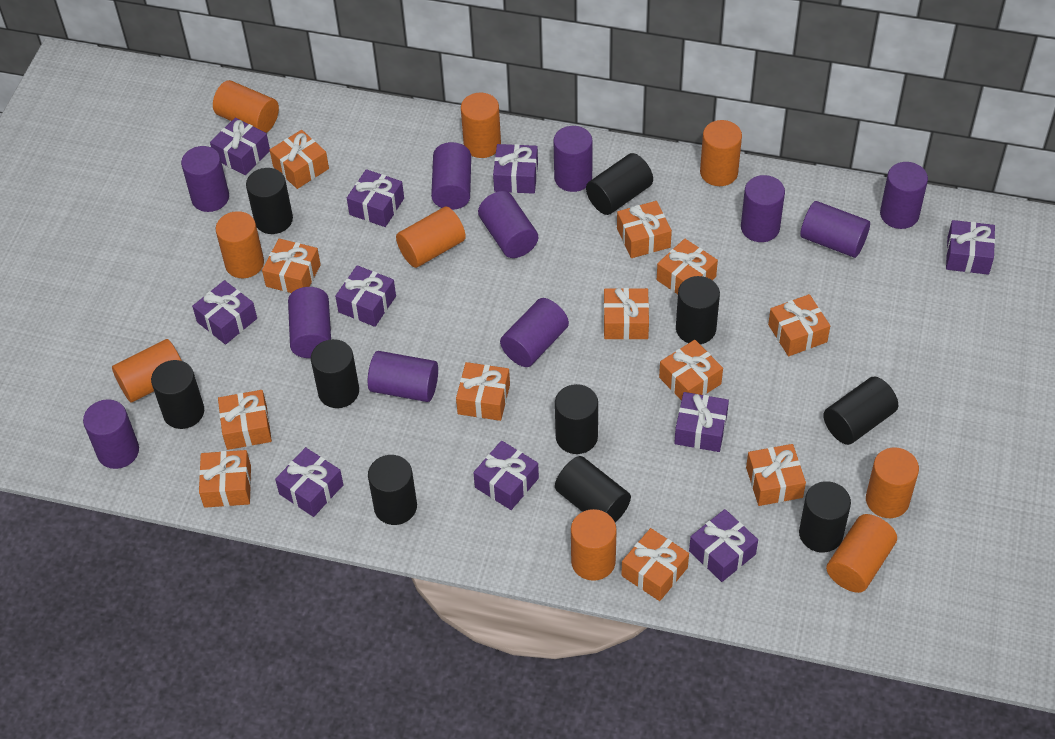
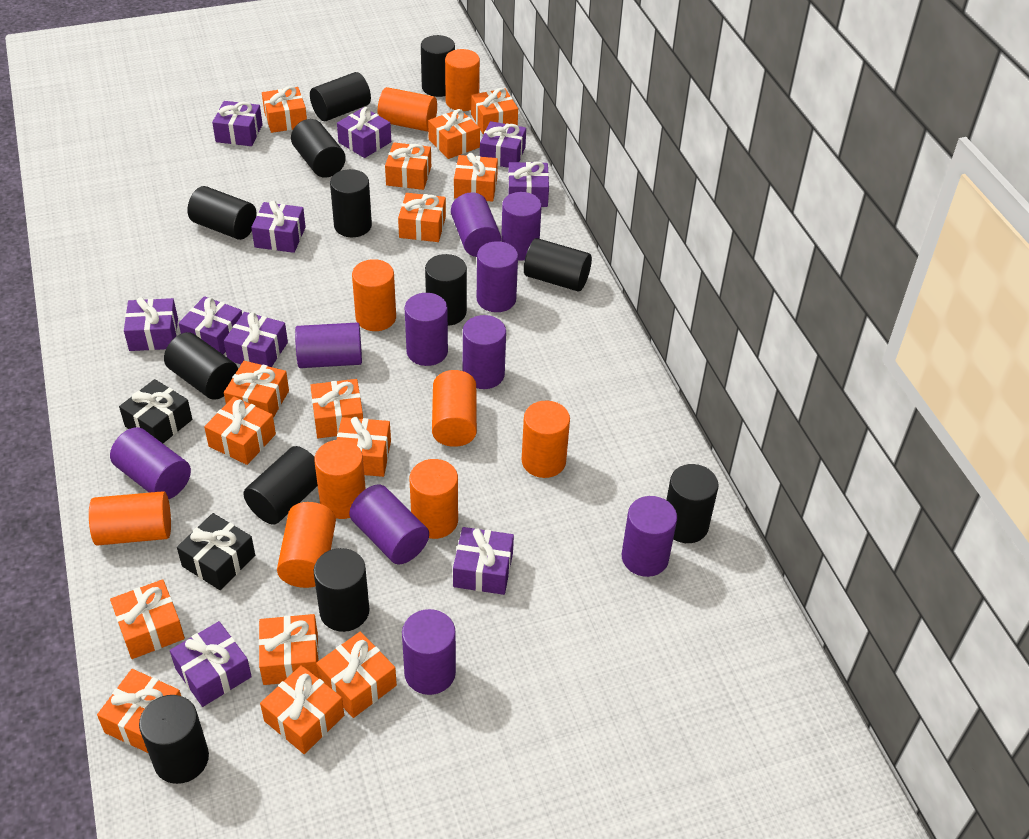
black cylinder: 10 -> 12
black gift: 0 -> 2
orange gift: 12 -> 15
purple cylinder: 11 -> 10

